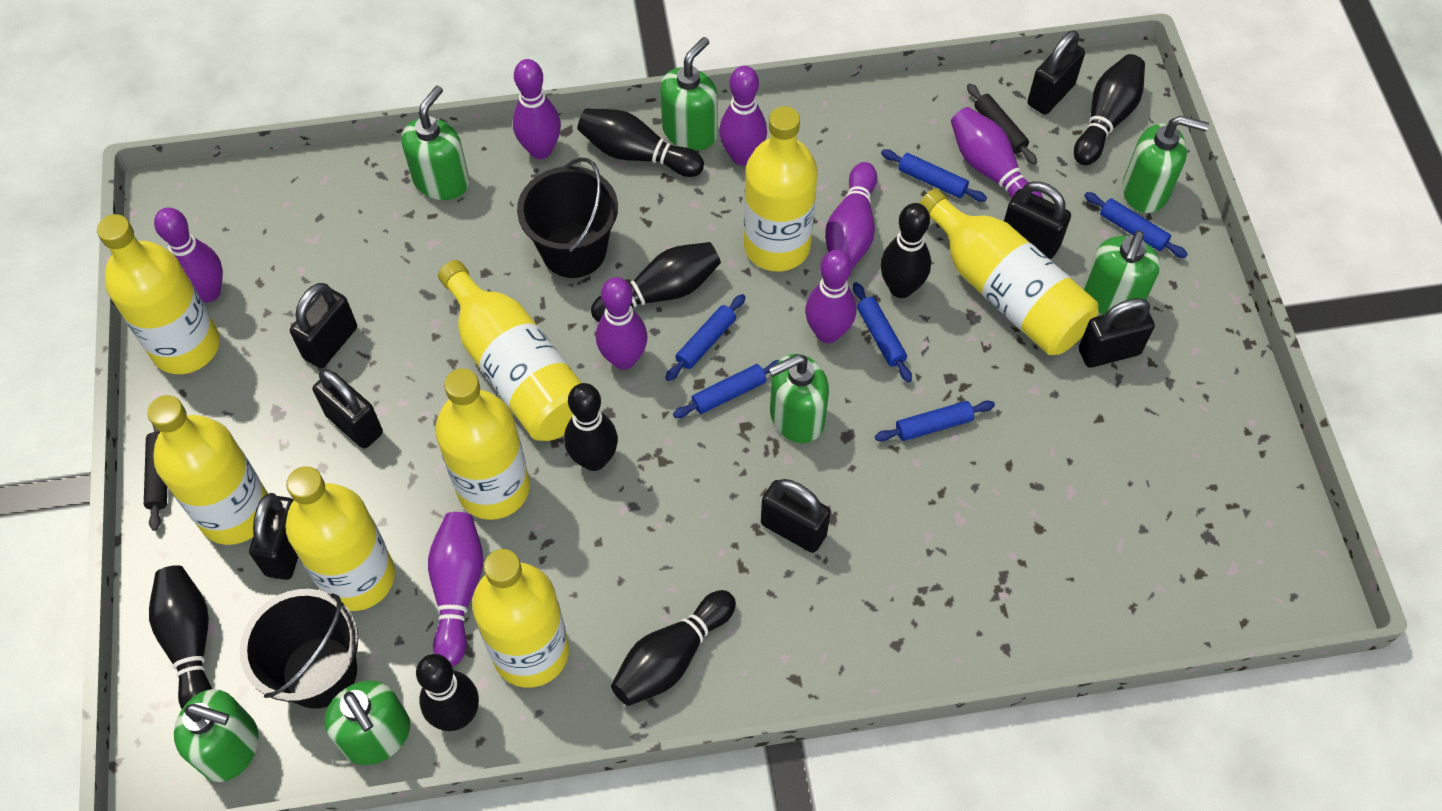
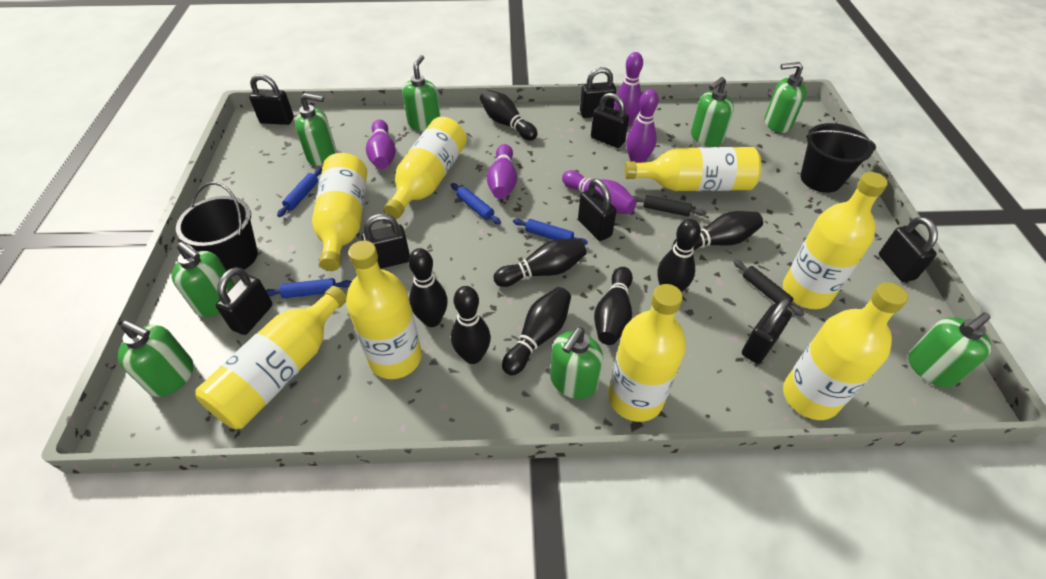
black padlock: 7 -> 8
blue rolling pin: 6 -> 4
green soap dispenser: 7 -> 8
purple bowling pin: 8 -> 5

